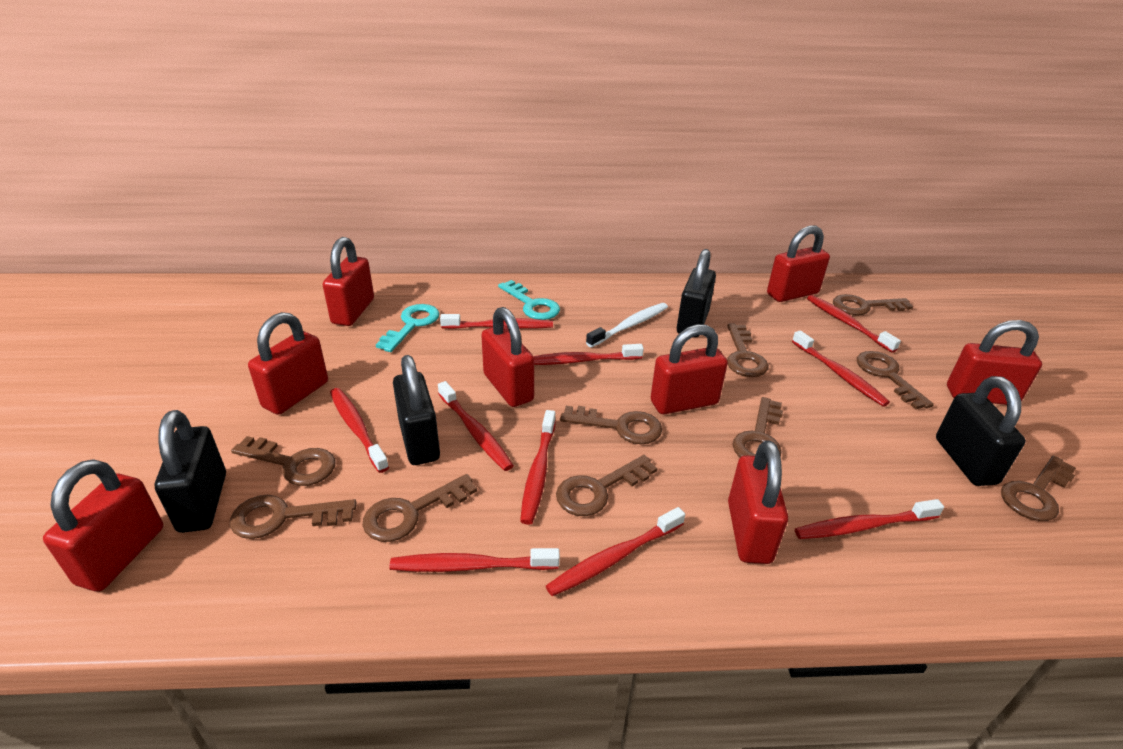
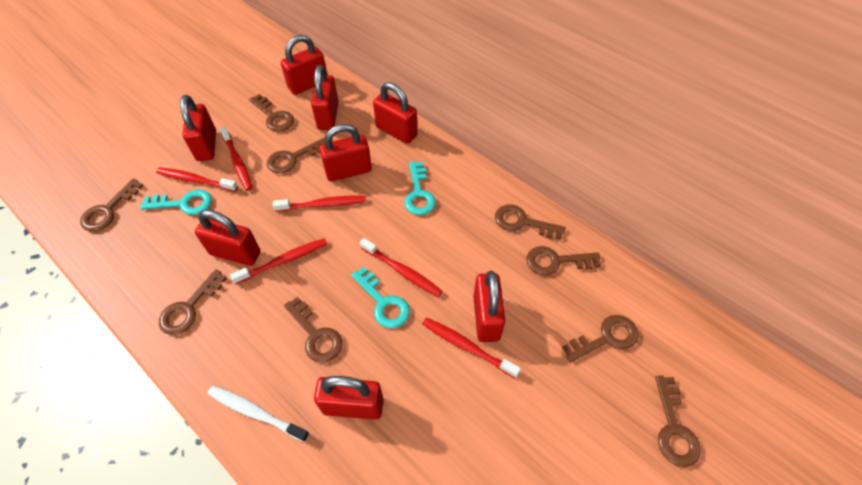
black padlock: 4 -> 0
brown key: 10 -> 9
red toothbrush: 10 -> 6
turquoise key: 2 -> 3

